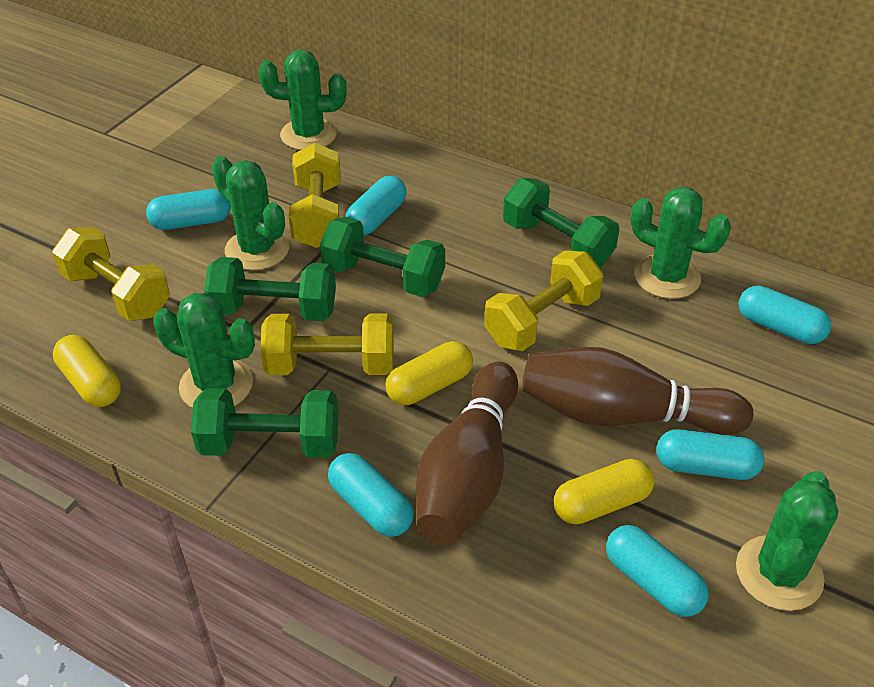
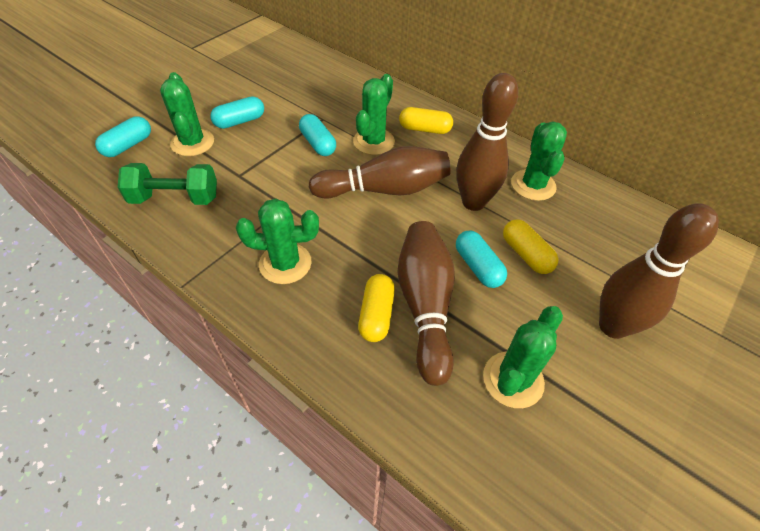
brown bowling pin: 2 -> 4
green dumbbell: 4 -> 1
turquoise capsule: 6 -> 4
yellow dumbbell: 4 -> 0

